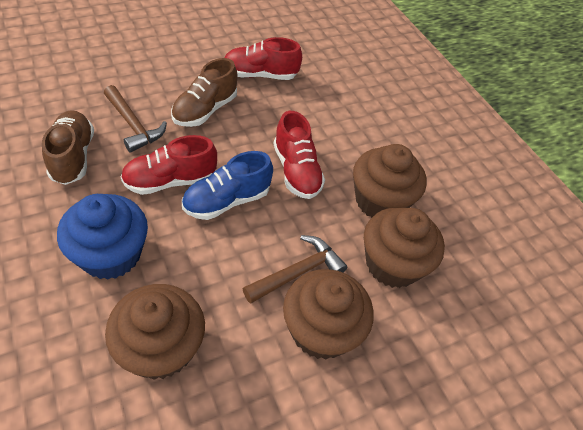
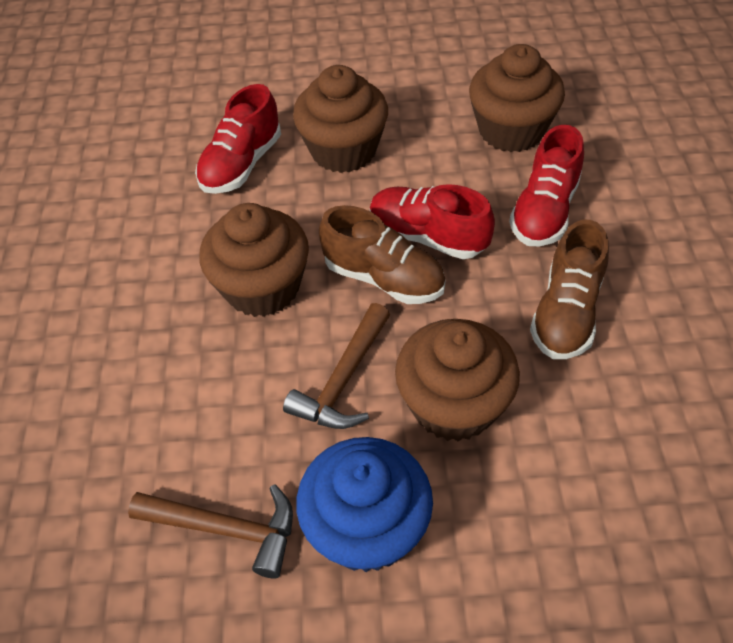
blue shoe: 1 -> 0

